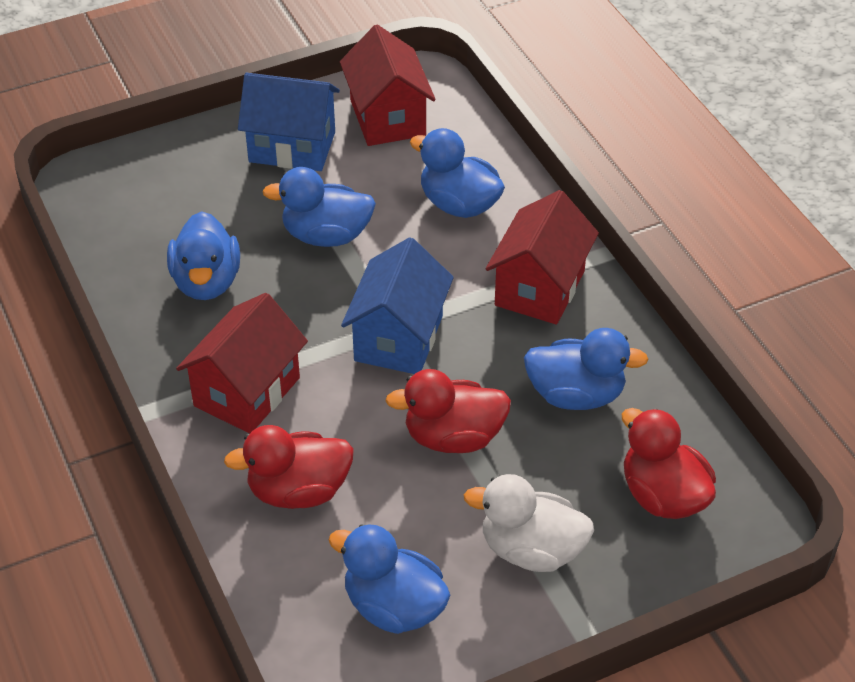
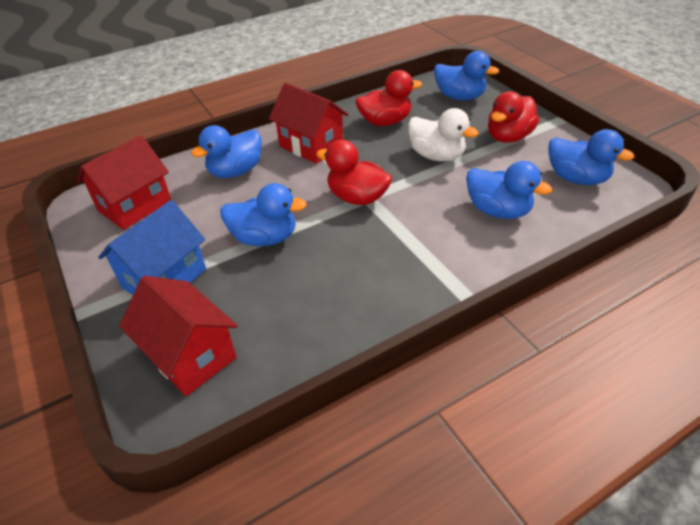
blue house: 2 -> 1

